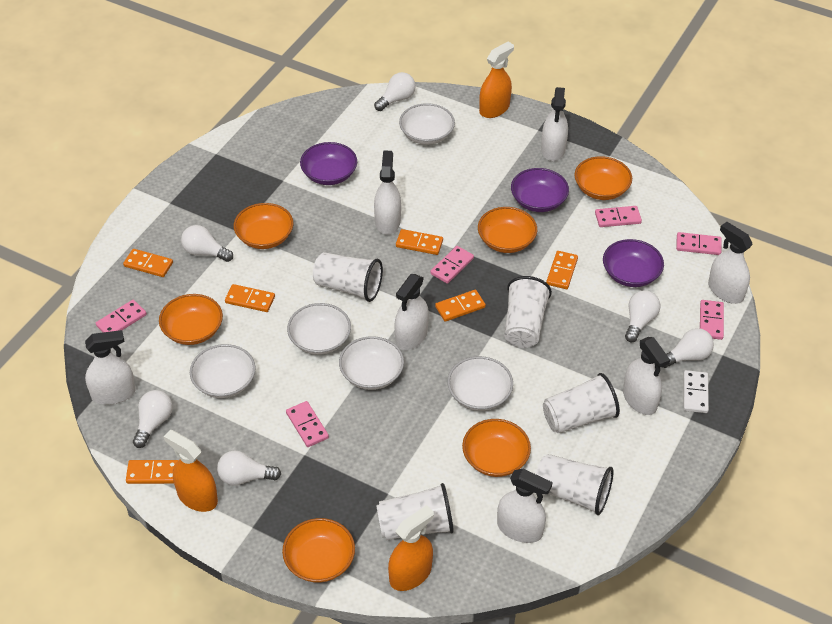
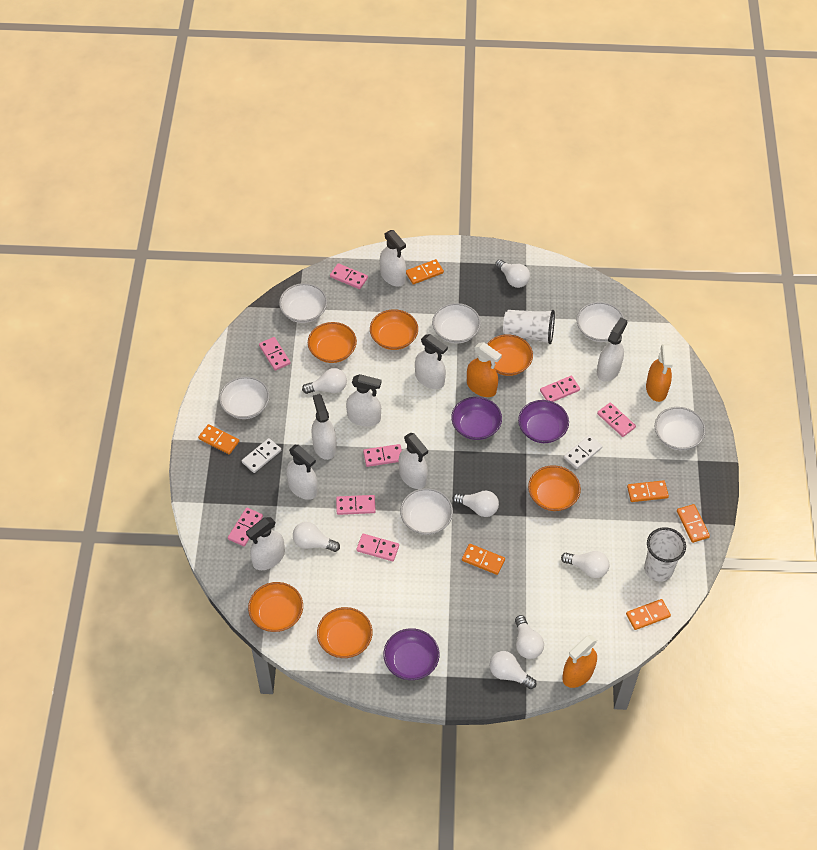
pink domino: 6 -> 8
white bowl: 5 -> 6
white cup: 5 -> 2
white domino: 1 -> 2
white light bulb: 6 -> 7
white spray bottle: 7 -> 8

